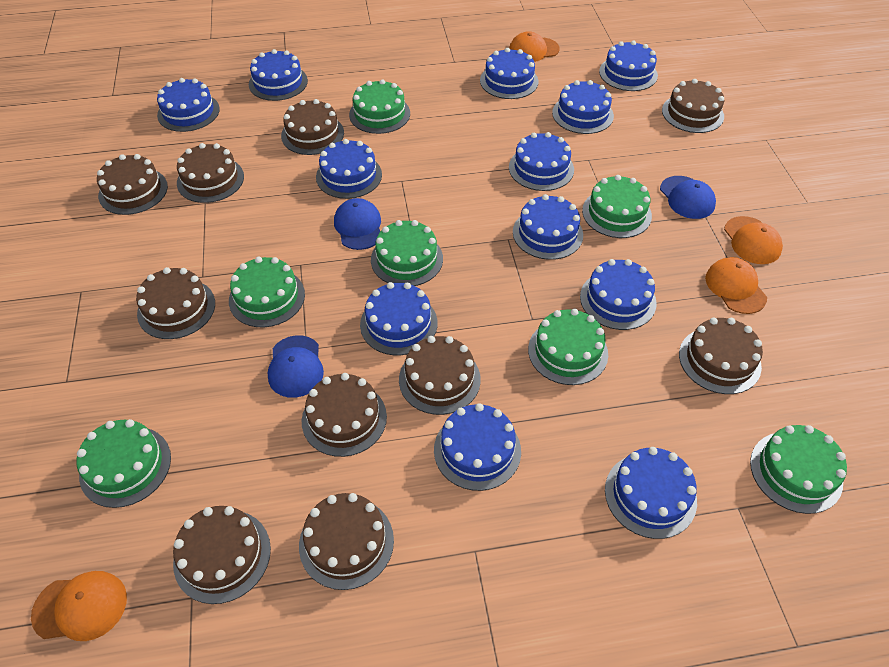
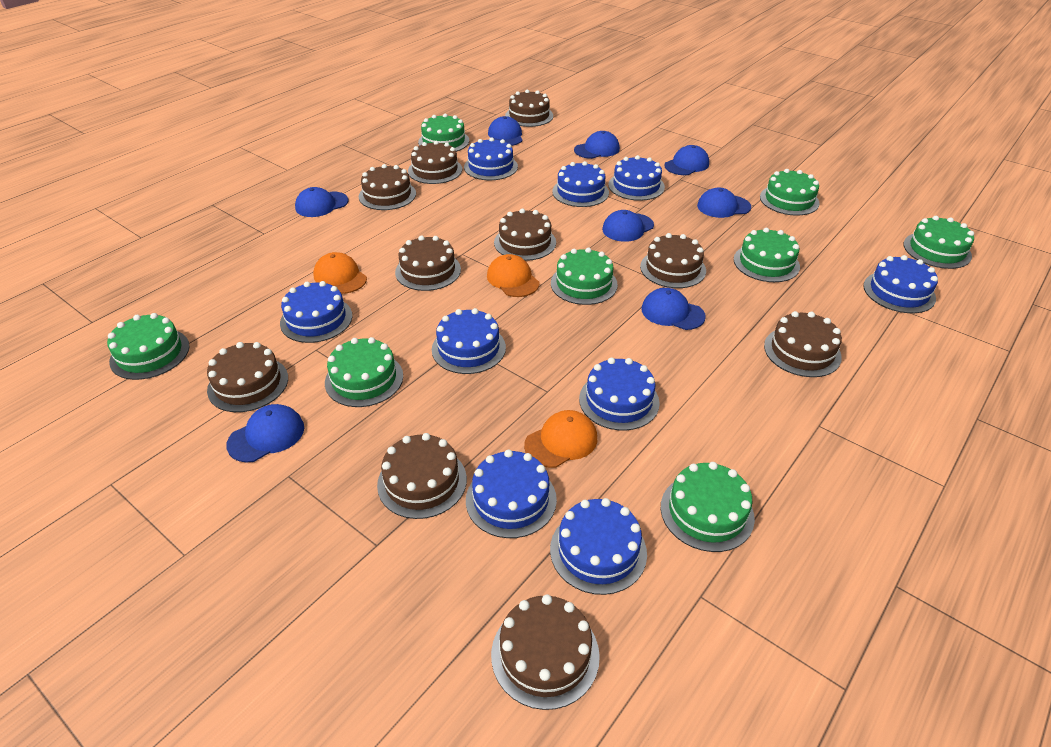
blue cake: 12 -> 9
blue cap: 3 -> 8
green cake: 7 -> 8
orange cap: 4 -> 3

